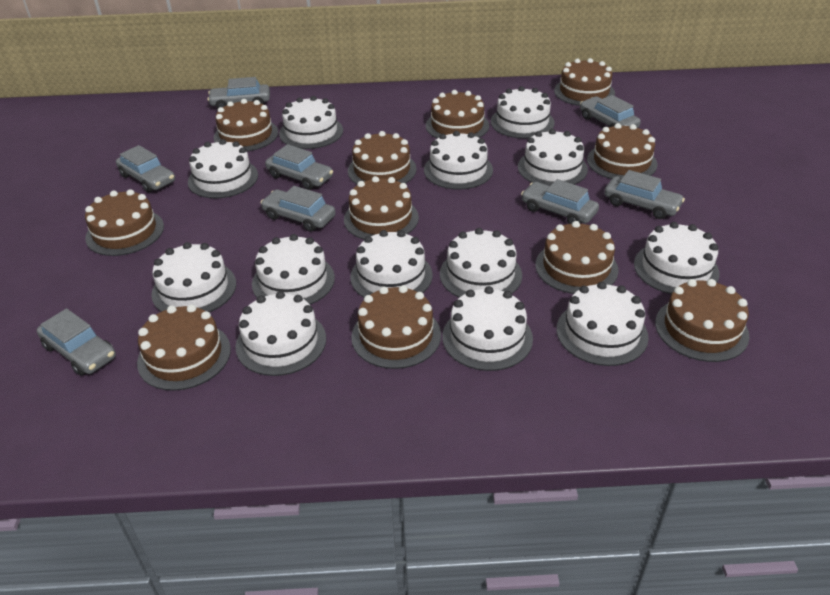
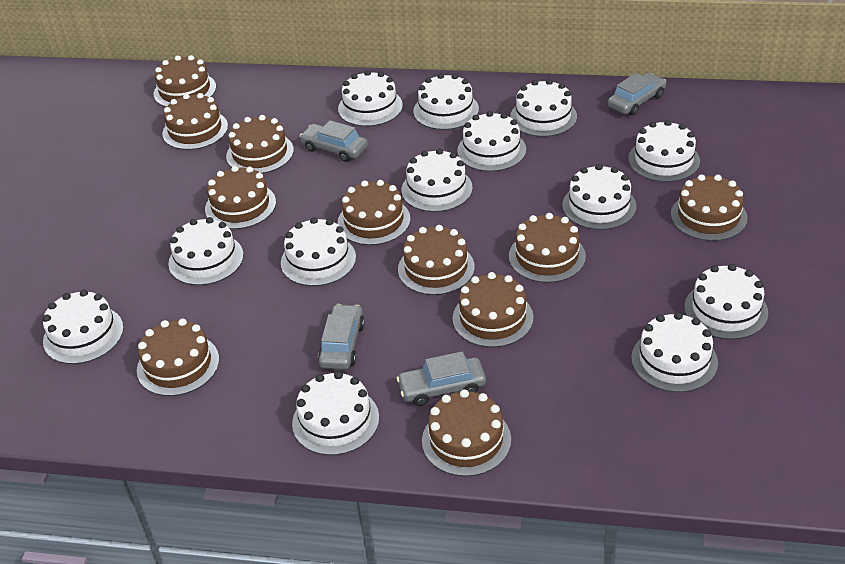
grey car: 8 -> 4

